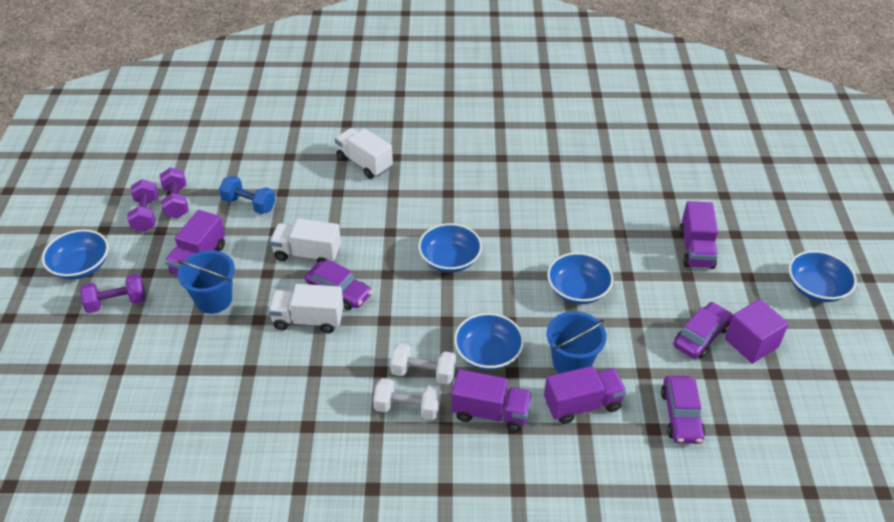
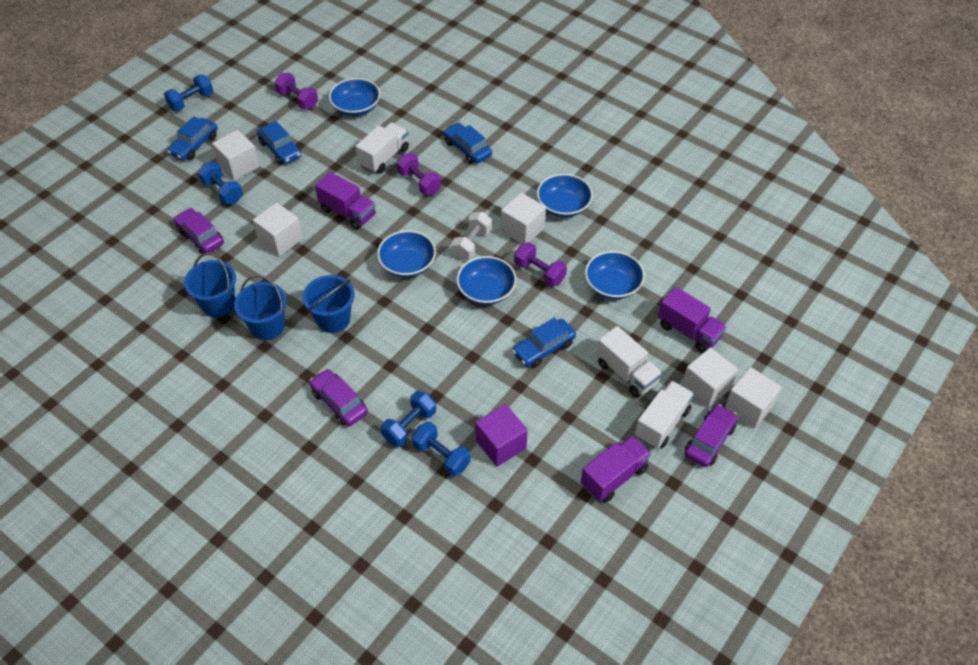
blue bucket: 2 -> 3
blue car: 0 -> 4
blue dumbbell: 1 -> 4
purple truck: 4 -> 3
white cube: 0 -> 5
white dumbbell: 2 -> 1

